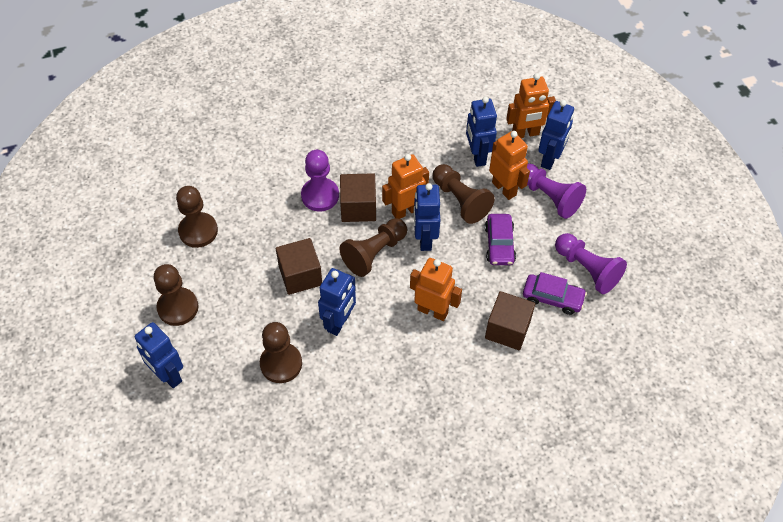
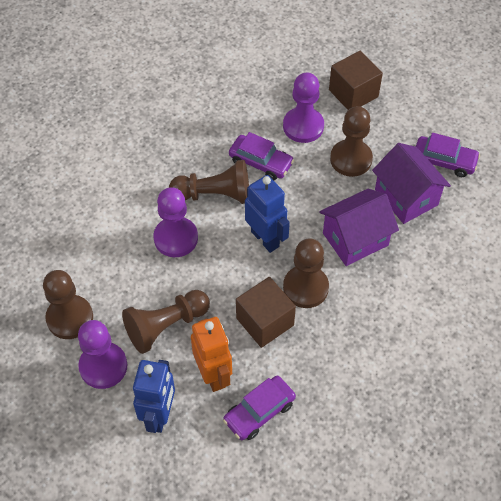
blue robot: 5 -> 2
brown cube: 3 -> 2
orange robot: 4 -> 1
purple car: 2 -> 3
purple house: 0 -> 2

